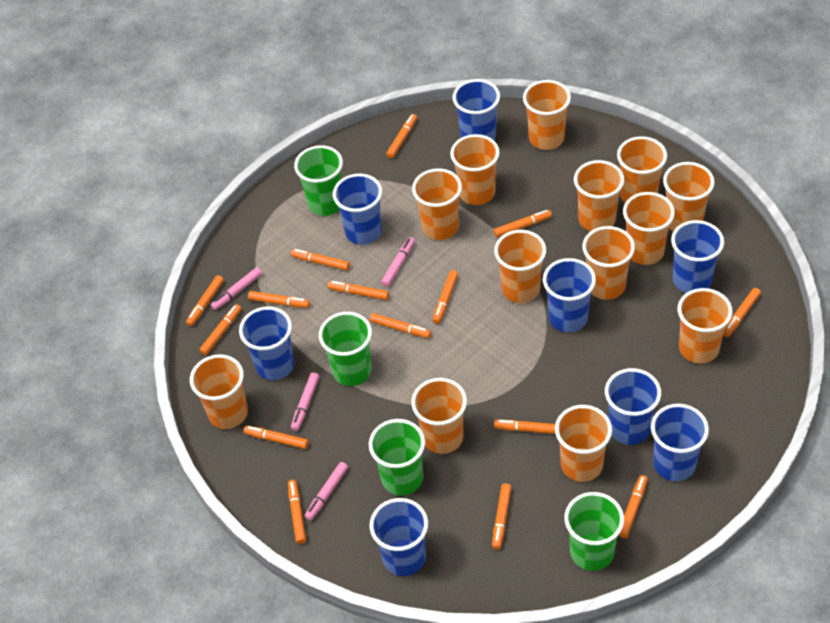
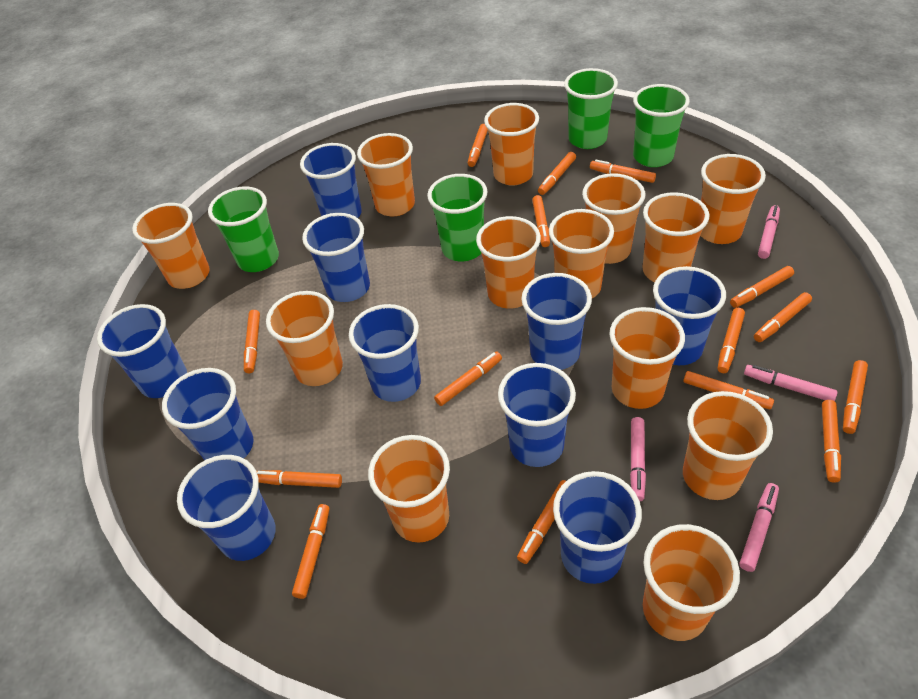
blue cup: 8 -> 10

